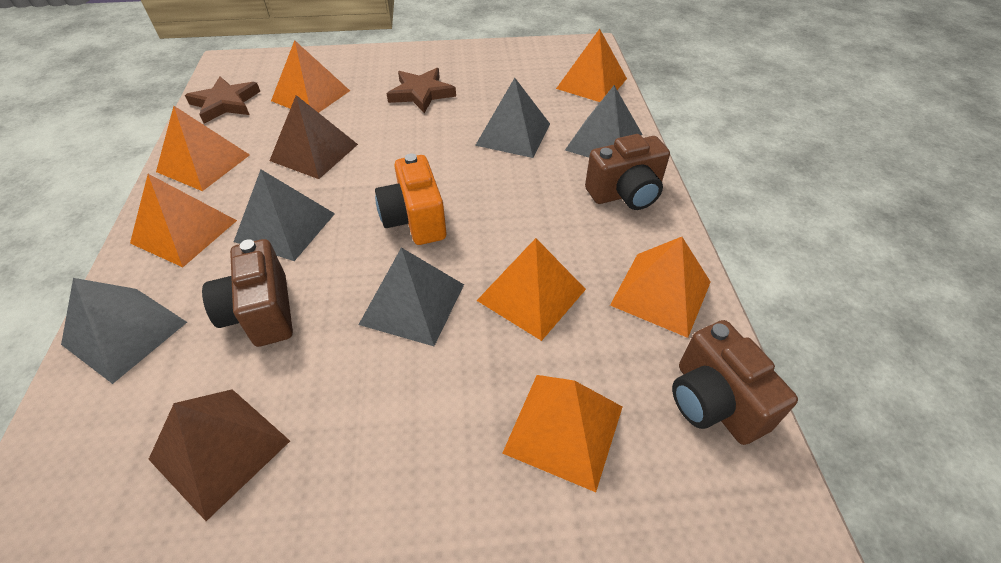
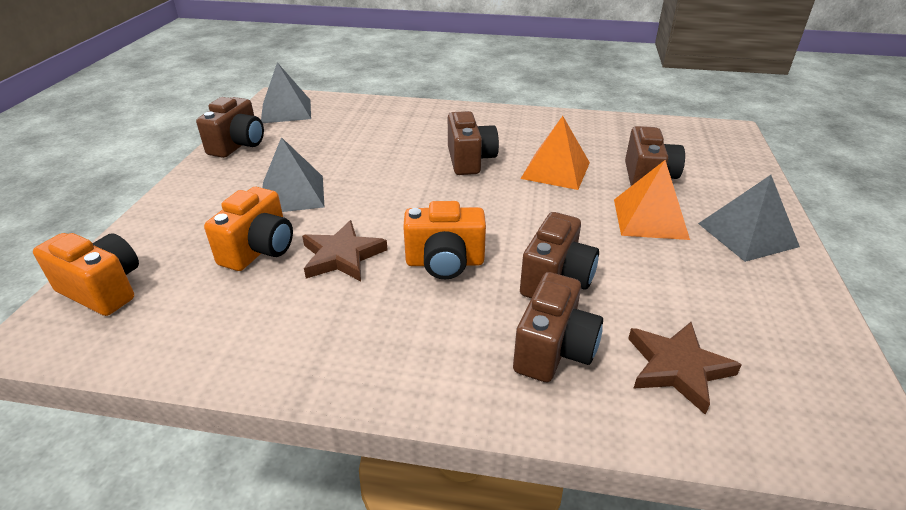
brown camera: 3 -> 5
brown pyramid: 2 -> 0
grey pyramid: 5 -> 3
orange camera: 1 -> 3
orange pyramid: 7 -> 2

